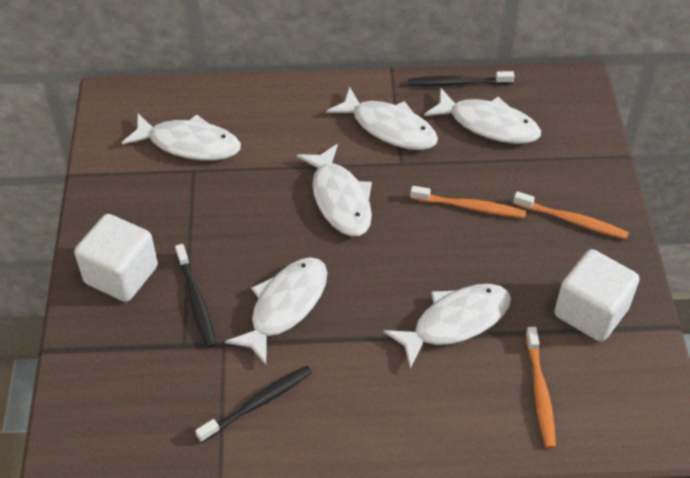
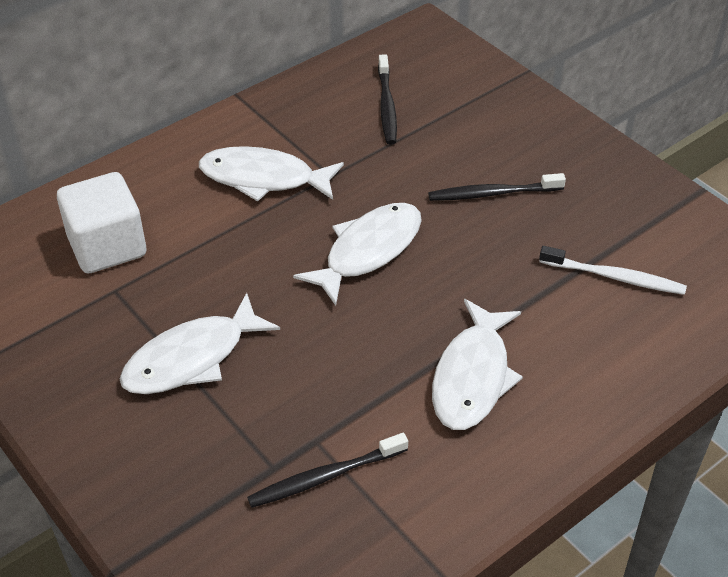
orange toothbrush: 3 -> 0
white cube: 2 -> 1
white fish: 6 -> 4
white toothbrush: 0 -> 1

